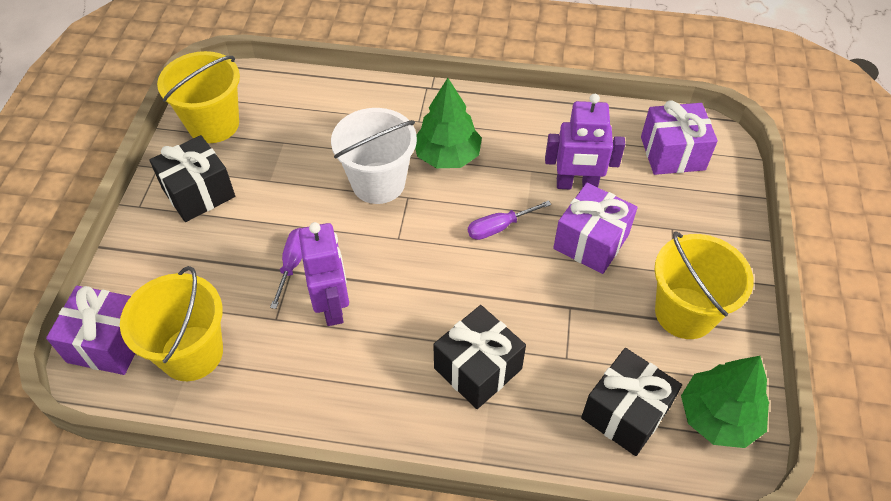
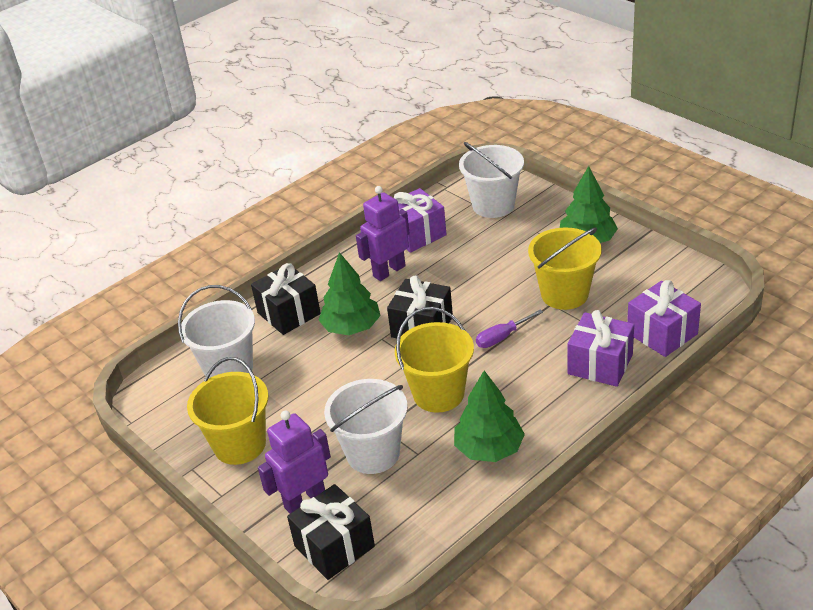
green tree: 2 -> 3
purple screwdriver: 2 -> 1
white bucket: 1 -> 3

